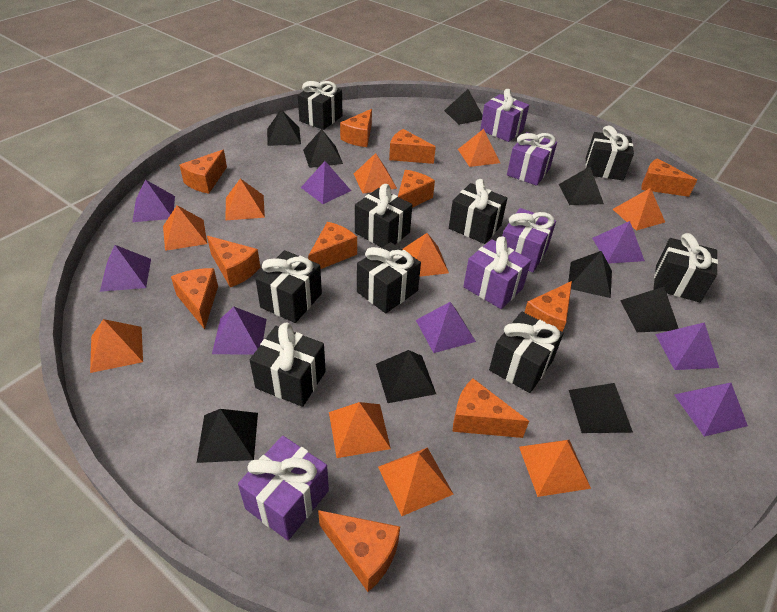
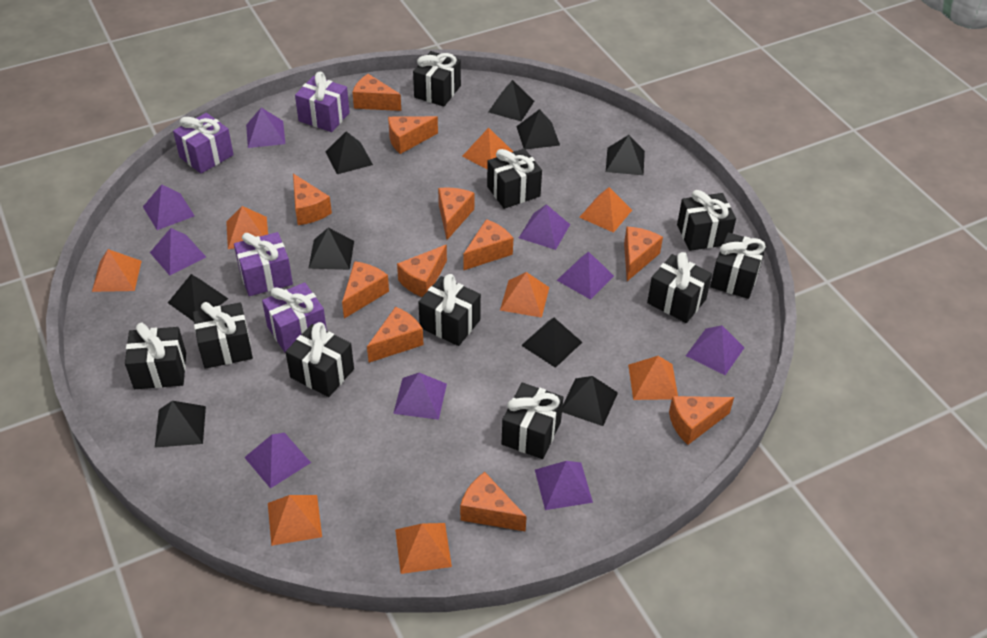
black gift: 9 -> 10
orange pyramid: 10 -> 8
purple gift: 5 -> 4
purple pyramid: 8 -> 9

